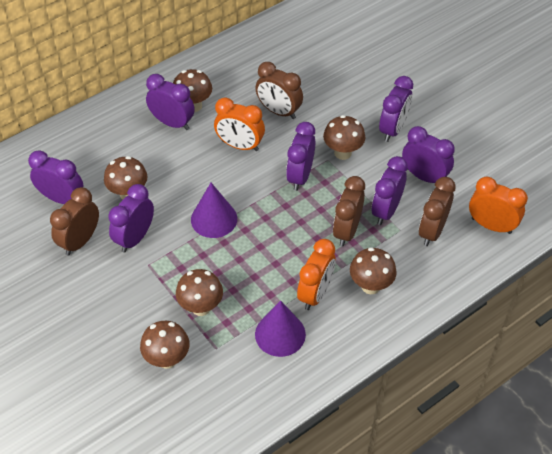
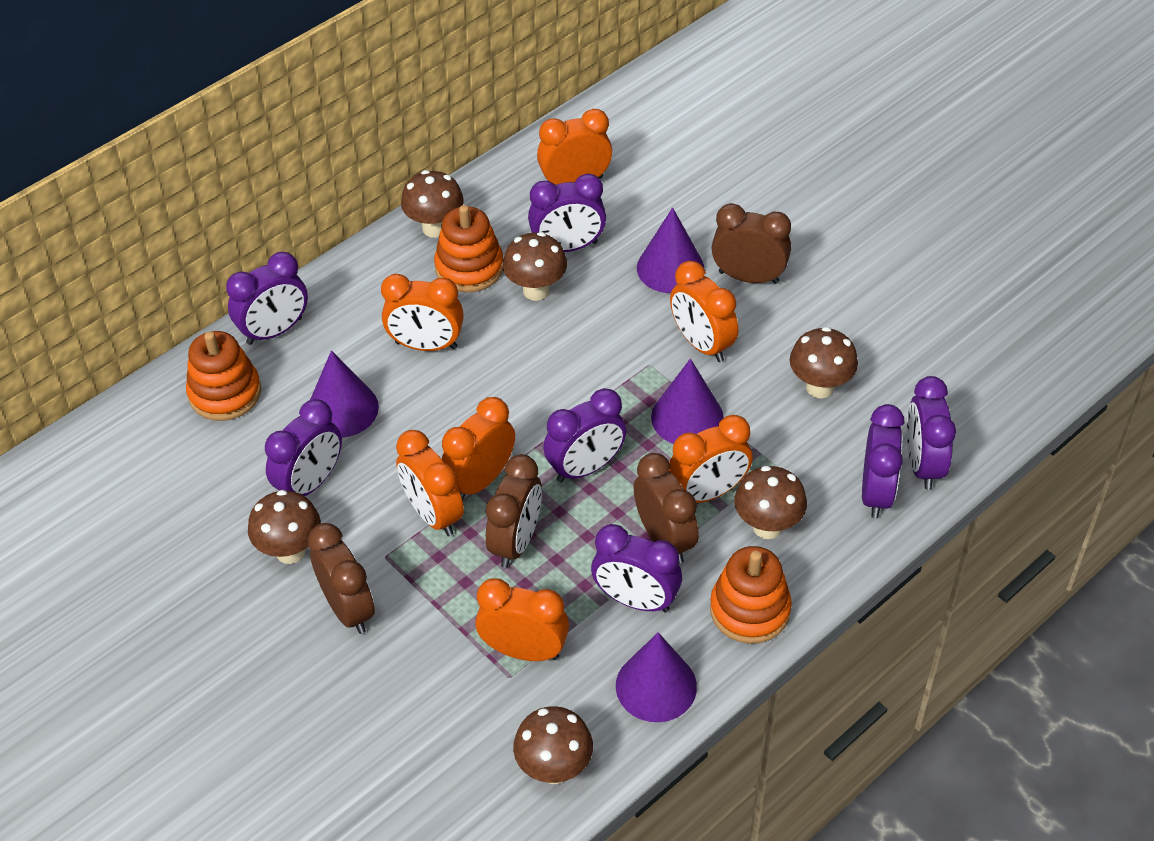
orange clock: 3 -> 7
orange stacking toy: 0 -> 3
purple cone: 2 -> 4

